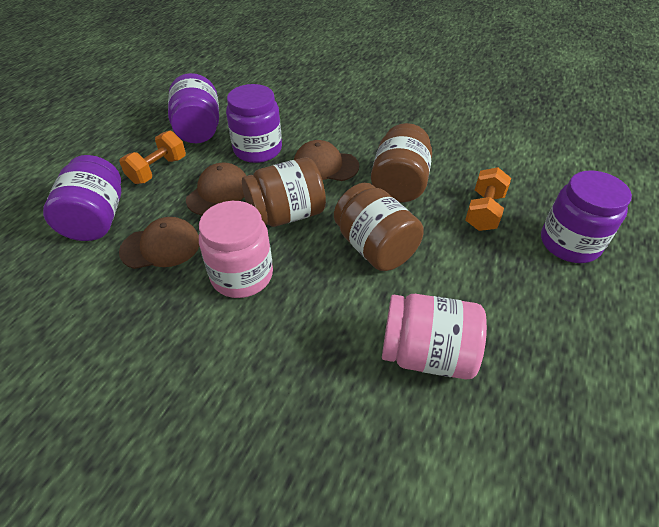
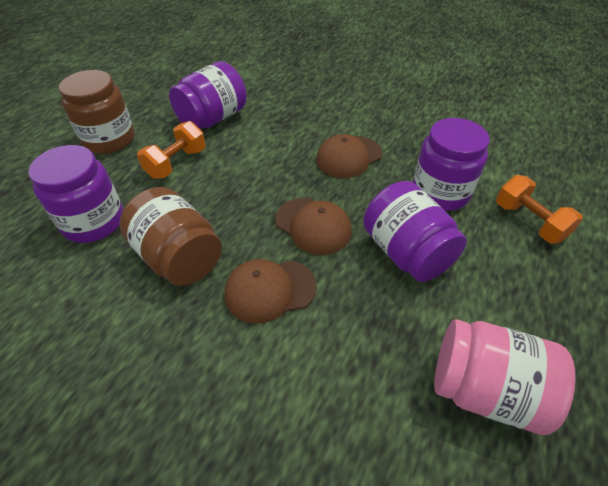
brown jar: 3 -> 2
pink jar: 2 -> 1

